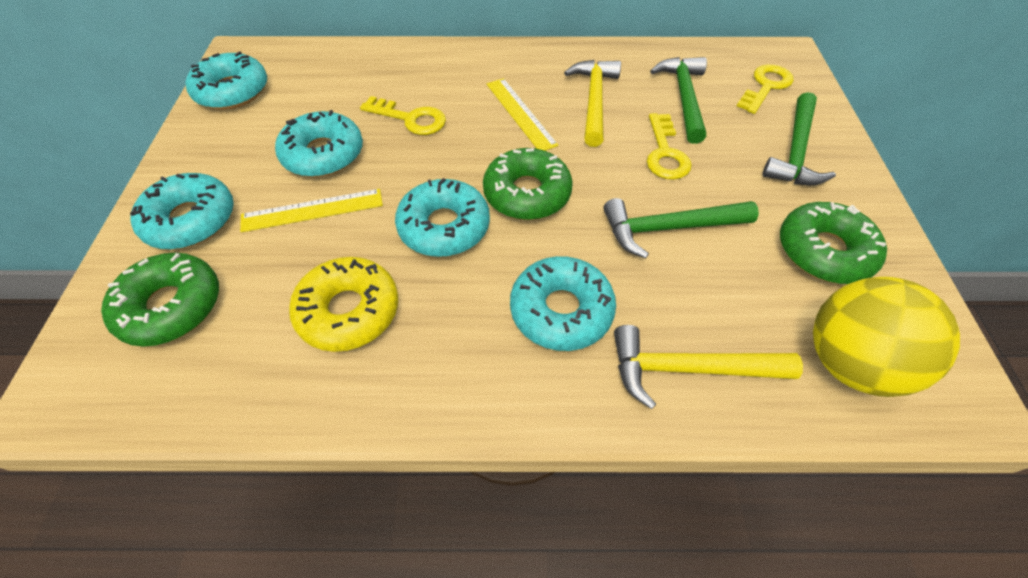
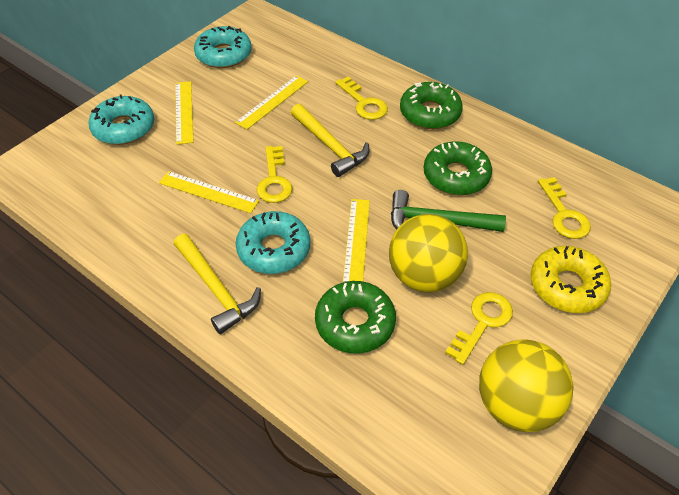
green hammer: 3 -> 1
turquoise donut: 5 -> 3
yellow ball: 1 -> 2
yellow key: 3 -> 4
yellow ruler: 2 -> 4

